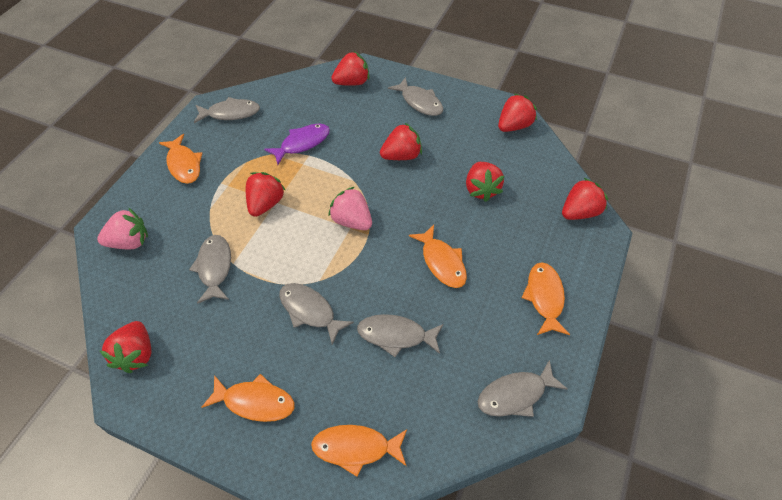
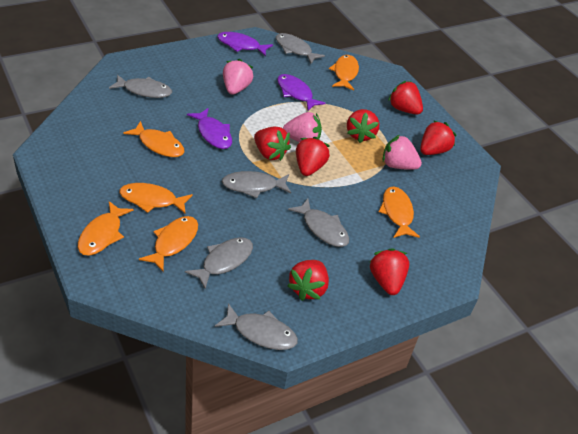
orange fish: 5 -> 6
pink strawberry: 2 -> 3
purple fish: 1 -> 3

